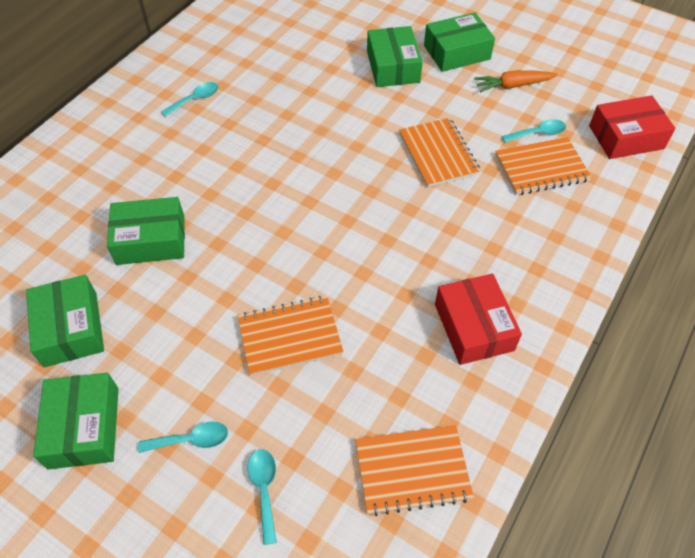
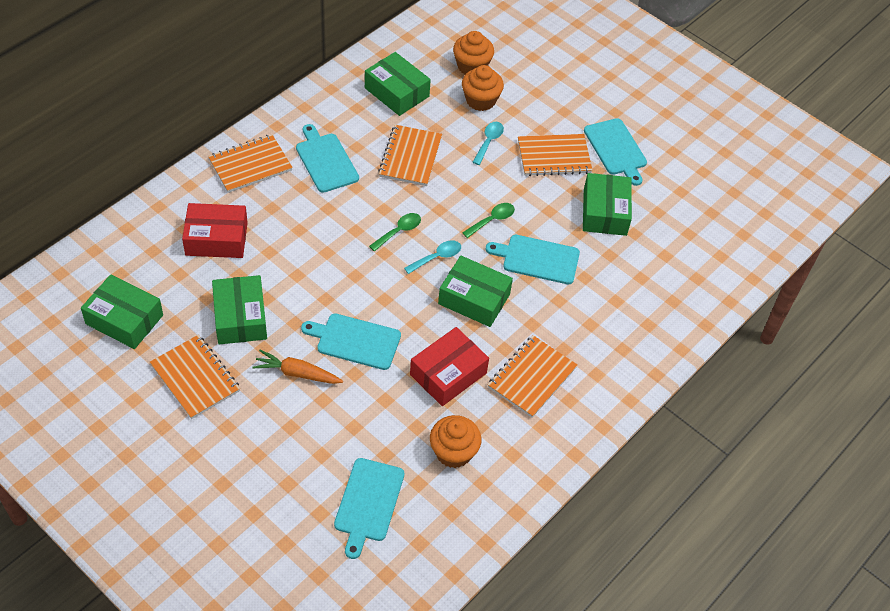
green spoon: 0 -> 2
orange cupcake: 0 -> 3
orange notebook: 4 -> 5
turquoise cutting board: 0 -> 5
turquoise spoon: 4 -> 2

